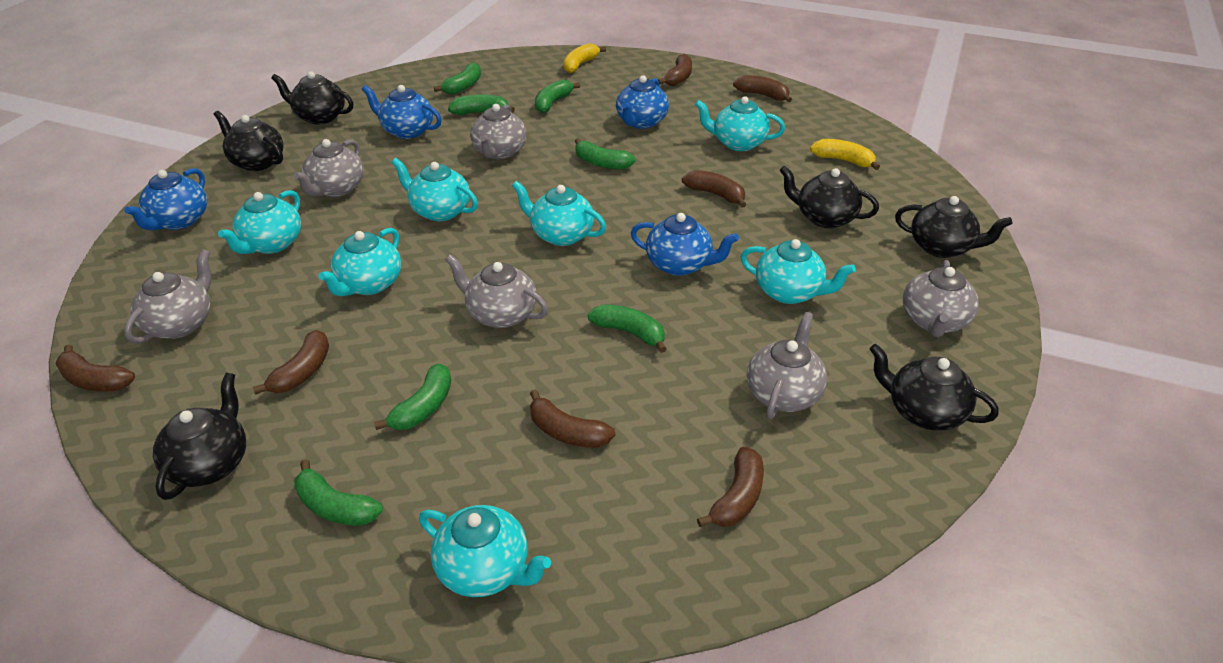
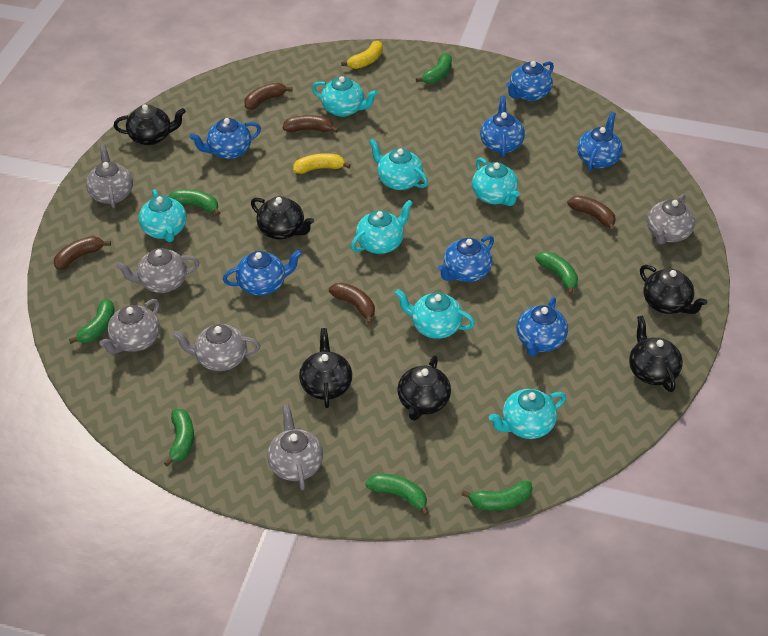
blue teapot: 4 -> 7
brown banana: 7 -> 5

